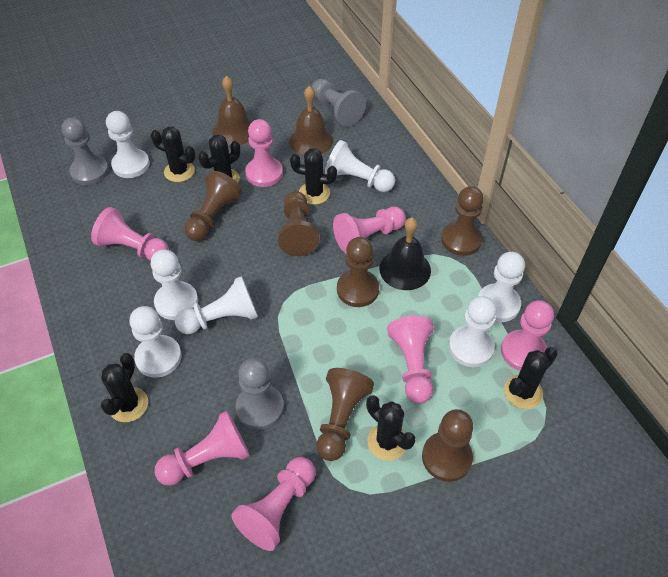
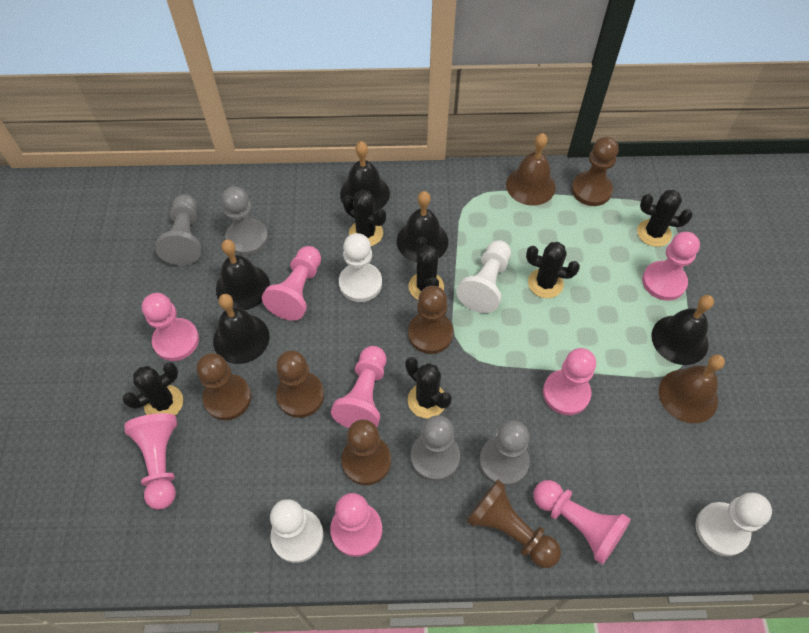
black bell: 1 -> 5
grey pawn: 3 -> 4
pink pawn: 7 -> 8
white pawn: 7 -> 4

